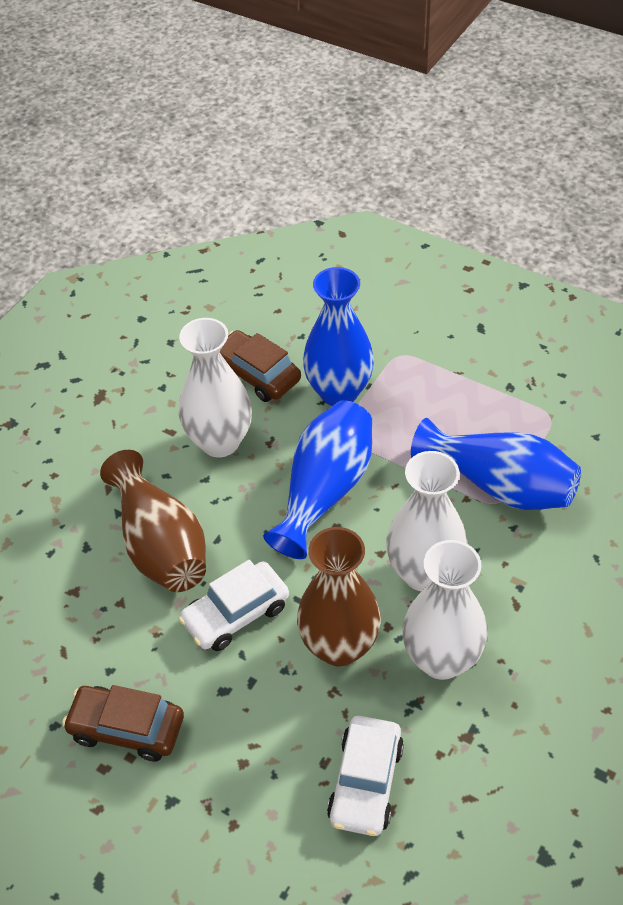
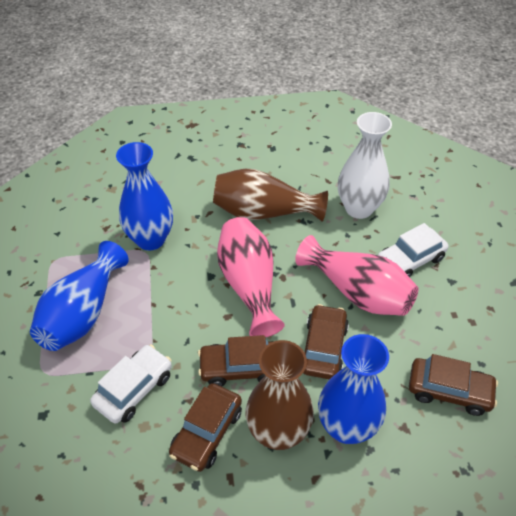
brown car: 2 -> 4
pink vase: 0 -> 2
white vase: 3 -> 1

